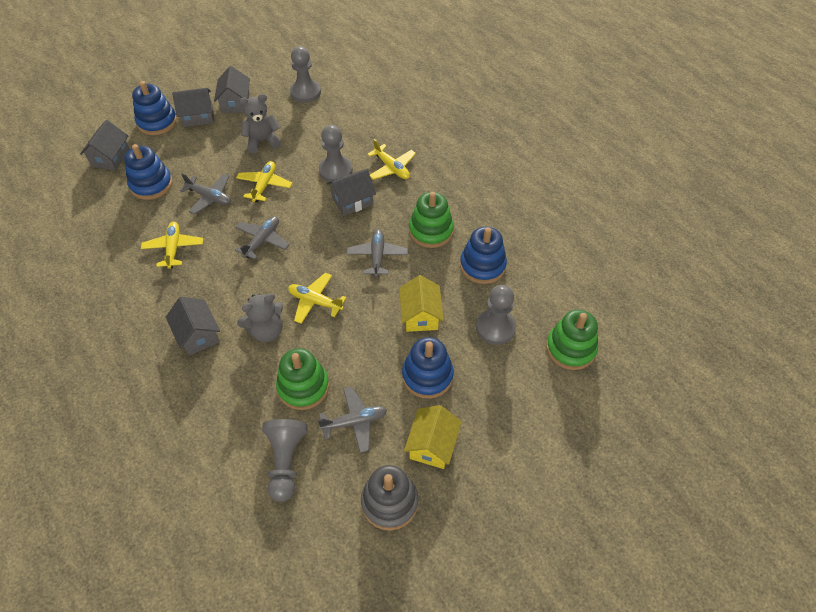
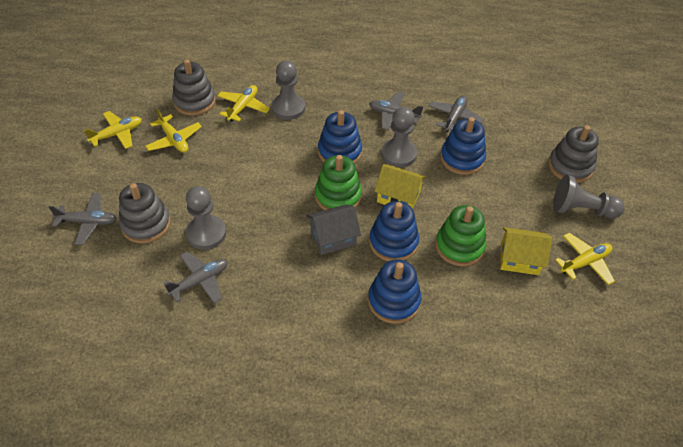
green stacking toy: 3 -> 2
grey house: 5 -> 1
grey stacking toy: 1 -> 3
grey teddy bear: 2 -> 0

